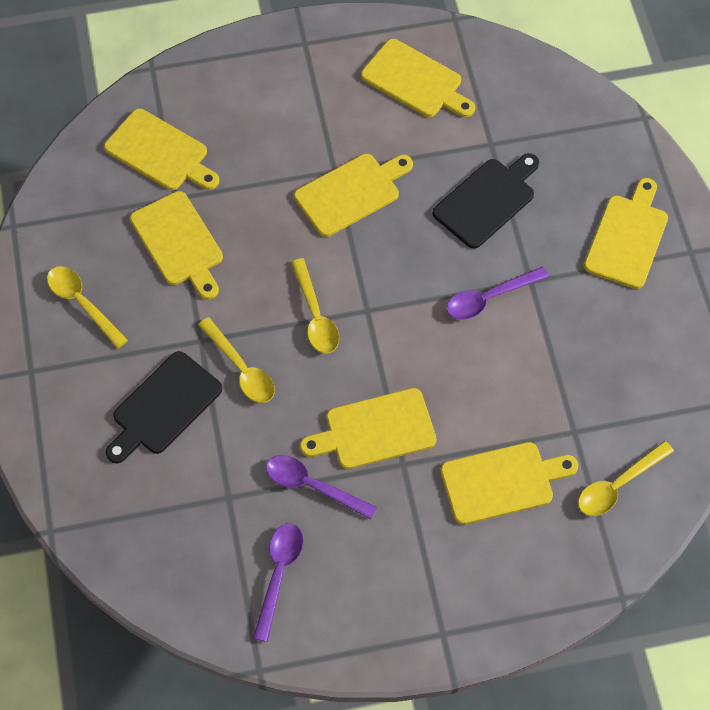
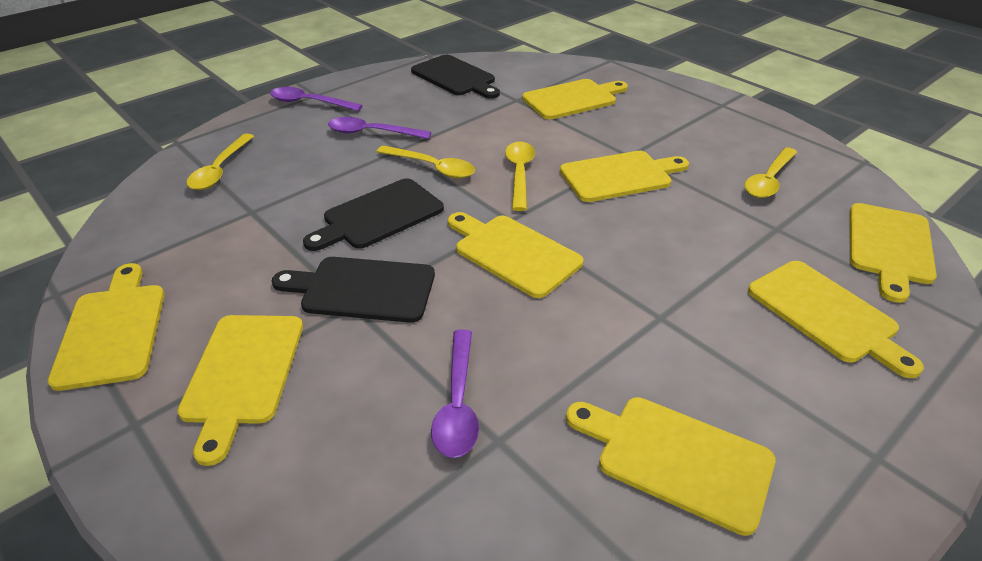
black cutting board: 2 -> 3
yellow cutting board: 7 -> 8

